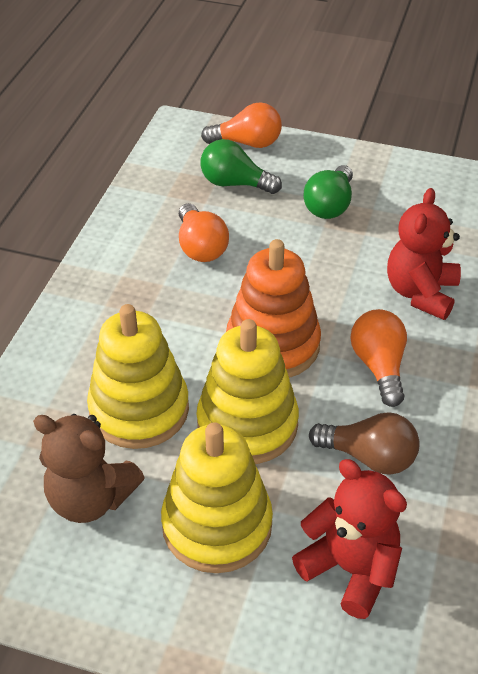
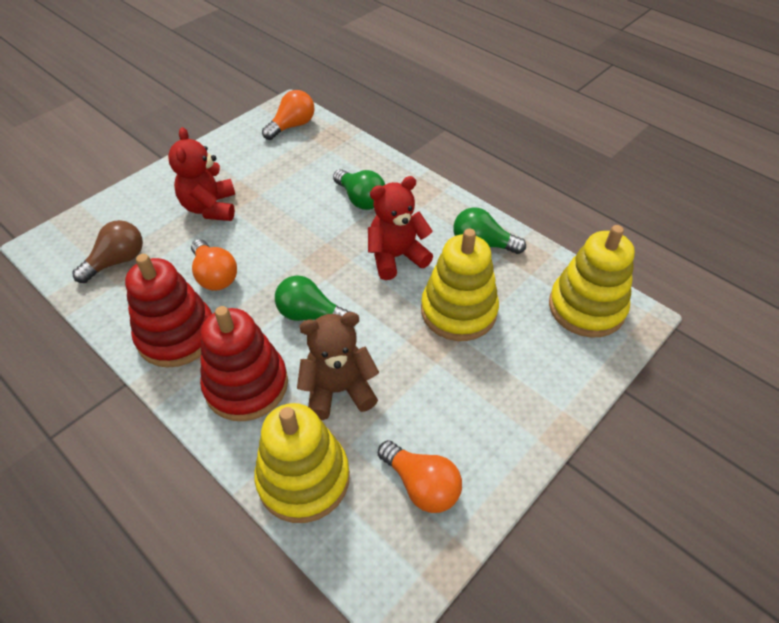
green light bulb: 2 -> 3
orange stacking toy: 1 -> 0
red stacking toy: 0 -> 2

